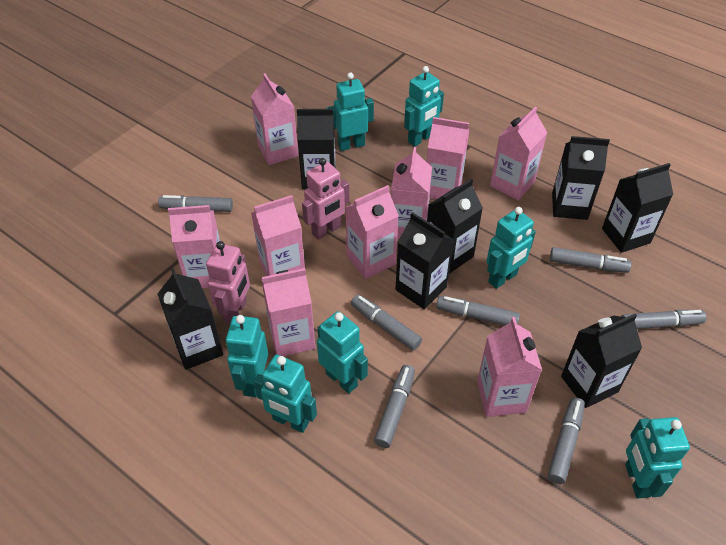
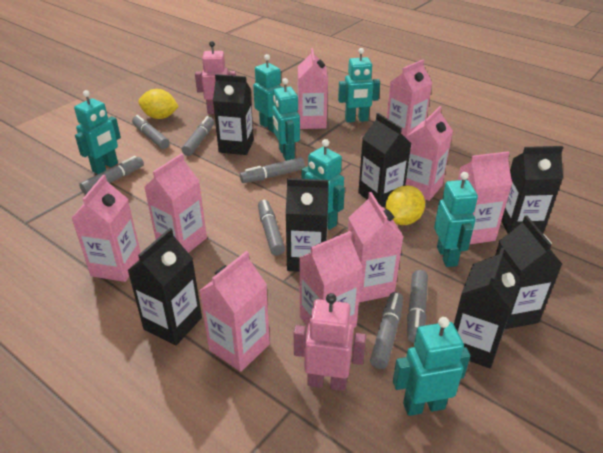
yellow lemon: 0 -> 2

